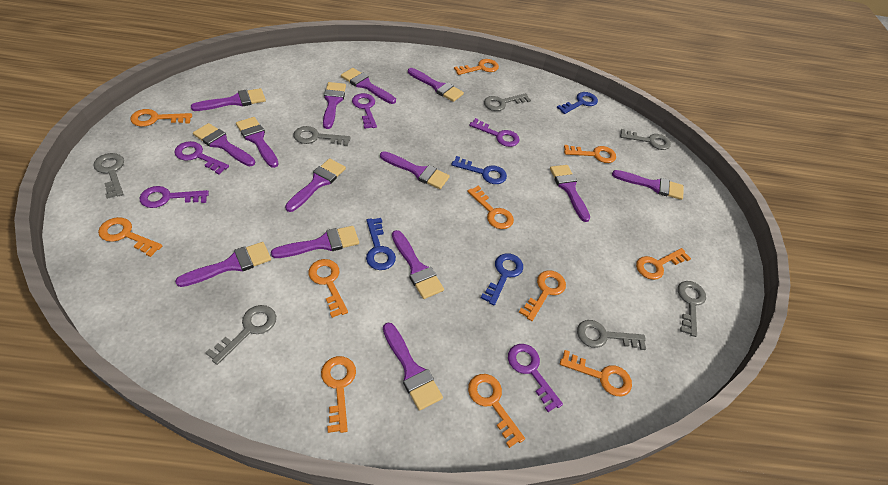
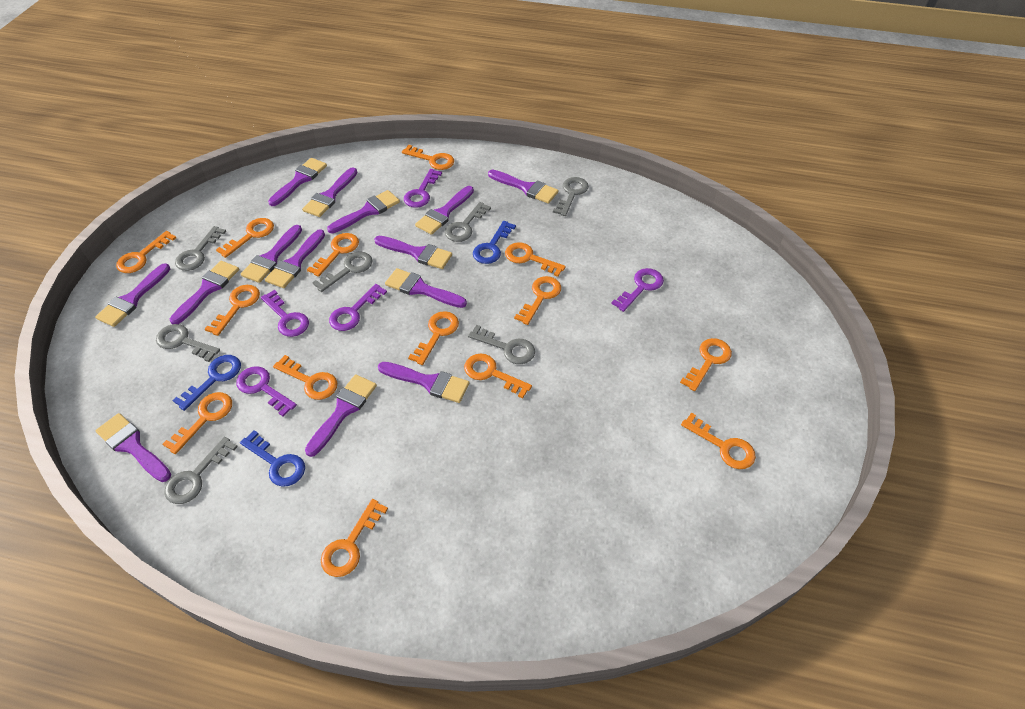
blue key: 4 -> 3
orange key: 11 -> 14

